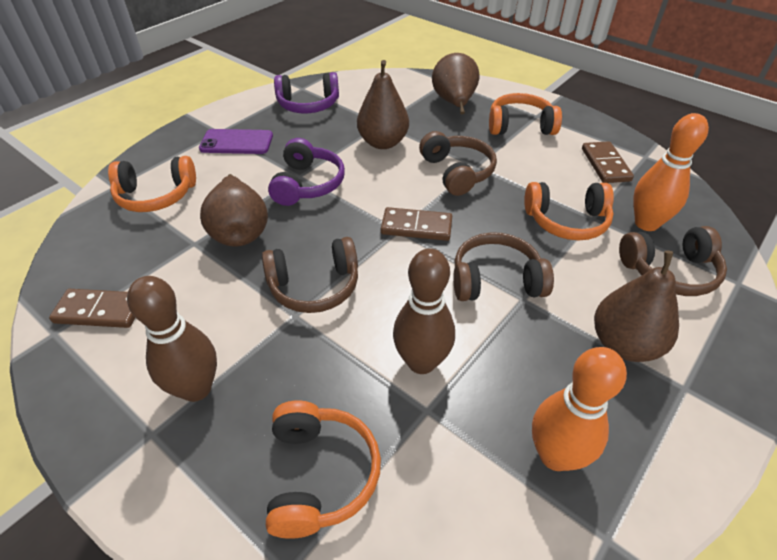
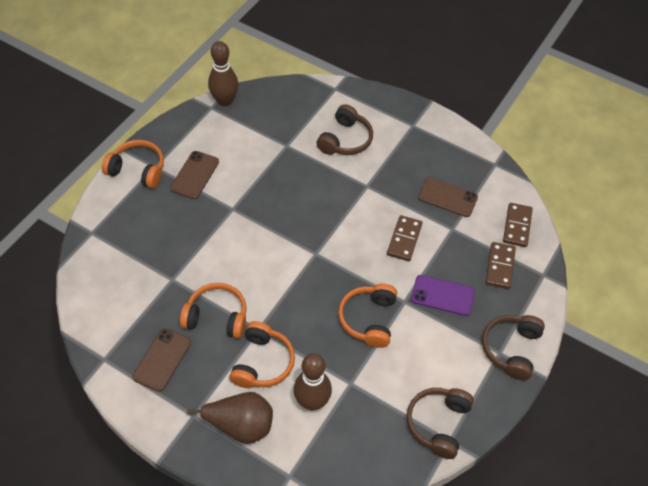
brown headphones: 4 -> 3
brown pear: 4 -> 1
brown phone: 0 -> 3
orange bowling pin: 2 -> 0
purple headphones: 2 -> 0

